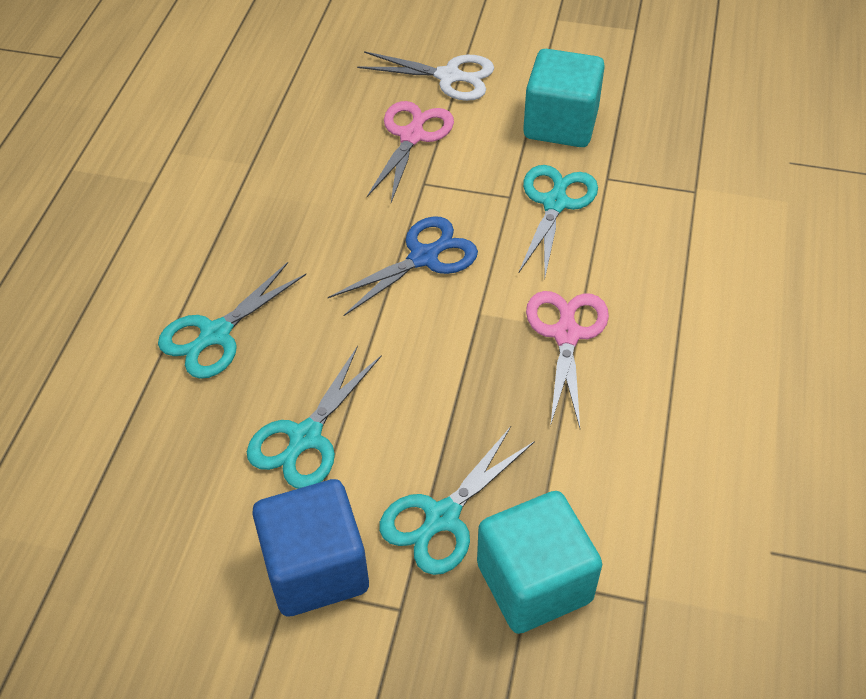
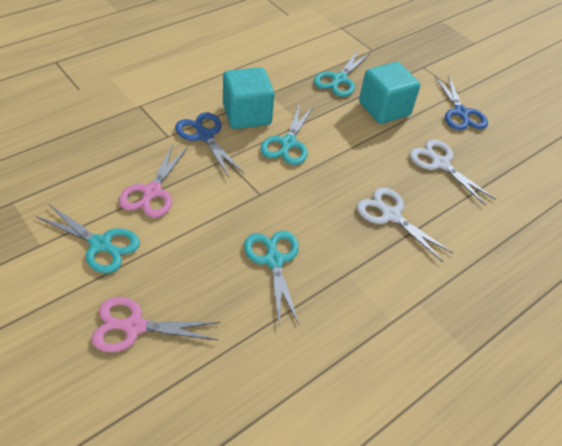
blue cube: 1 -> 0
blue scissors: 1 -> 2
white scissors: 1 -> 2

